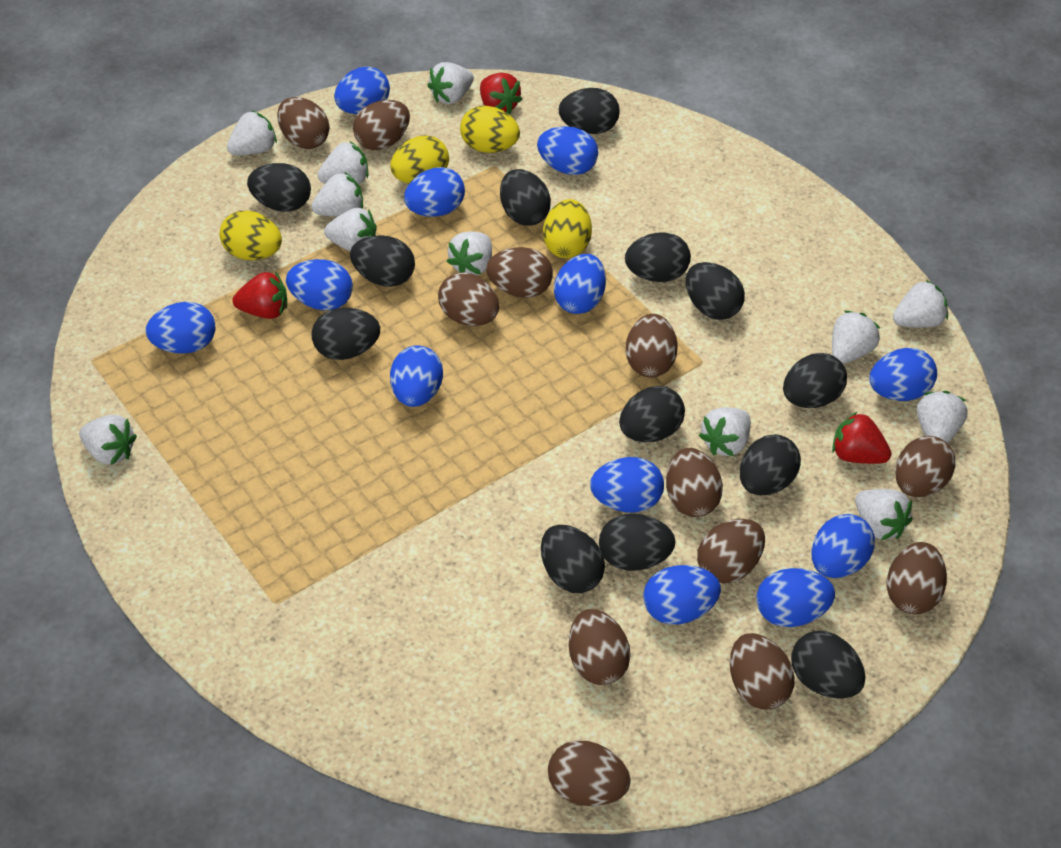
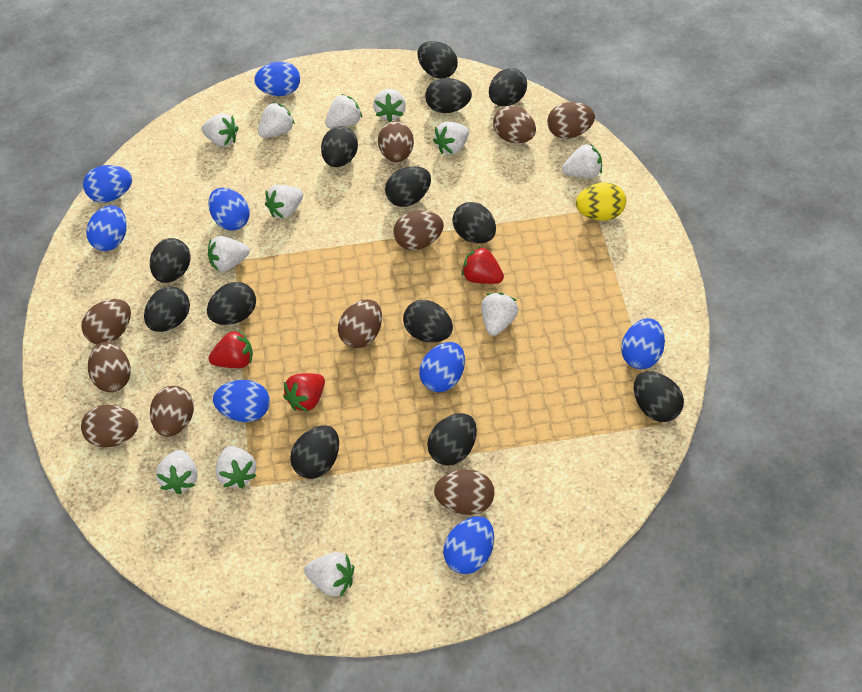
blue egg: 12 -> 8
brown egg: 12 -> 10
yellow egg: 4 -> 1

